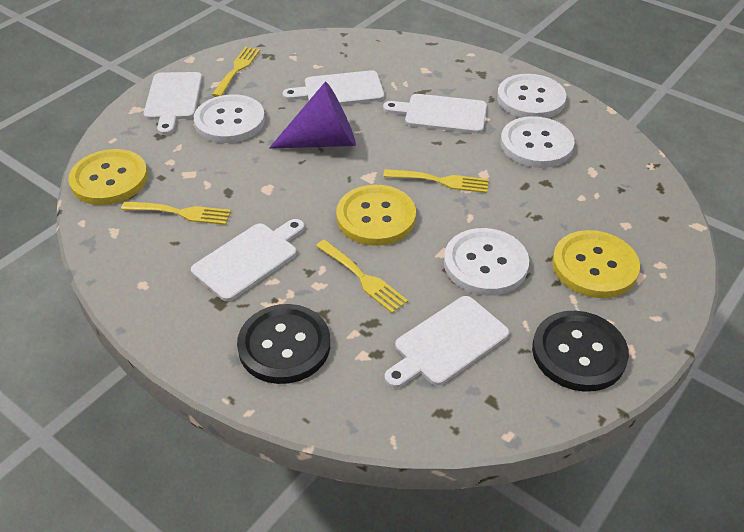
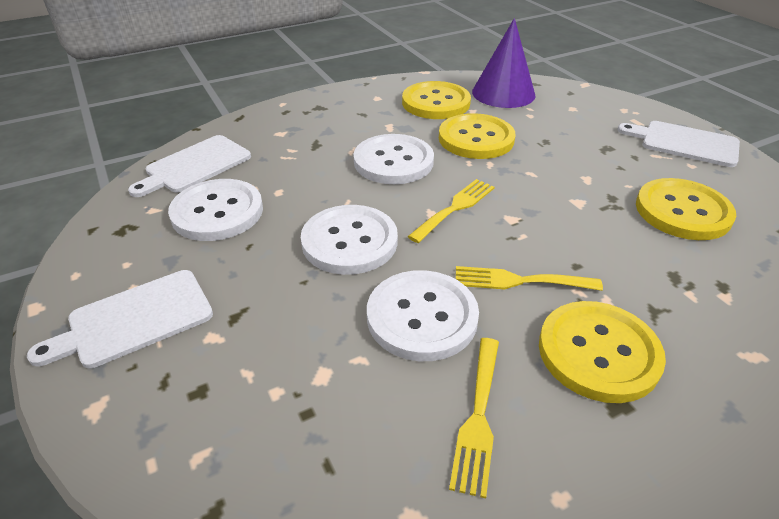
black button: 2 -> 0
white cutting board: 5 -> 3
yellow button: 3 -> 4
yellow fork: 4 -> 3

